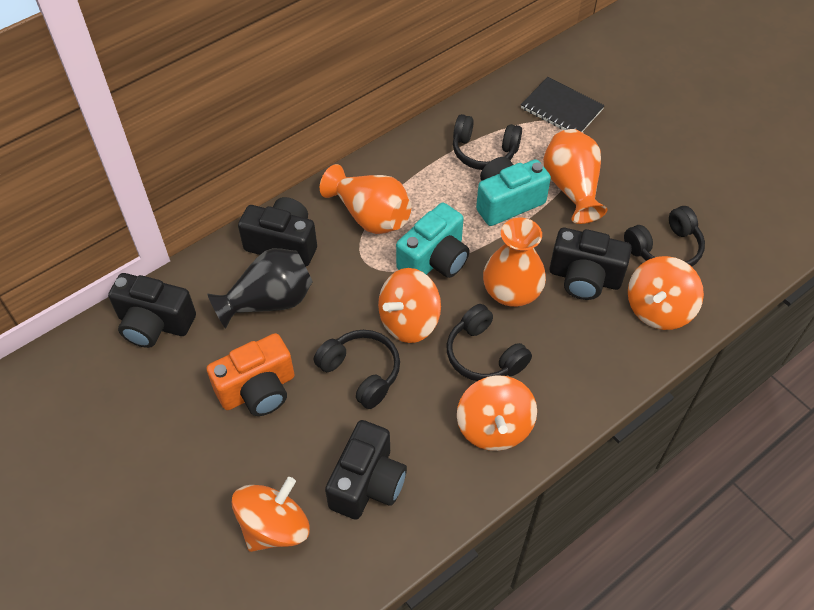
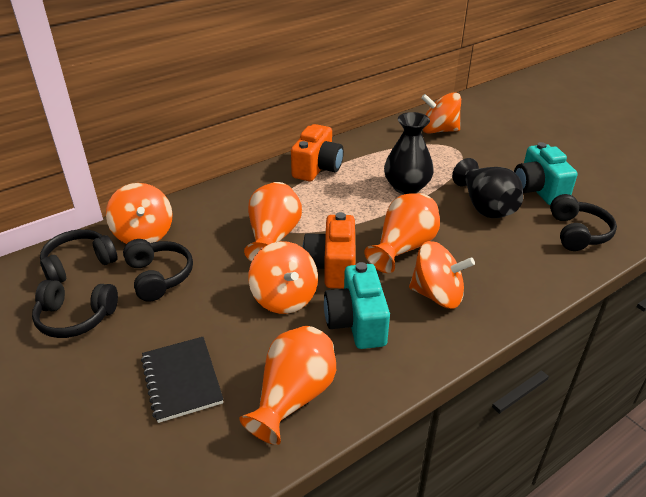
black camera: 4 -> 0
black vase: 1 -> 2
orange camera: 1 -> 2

